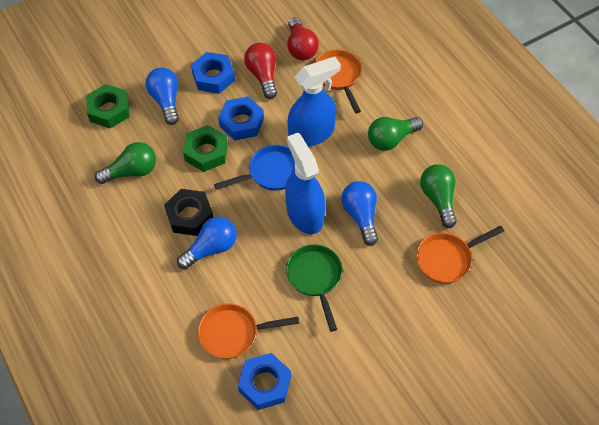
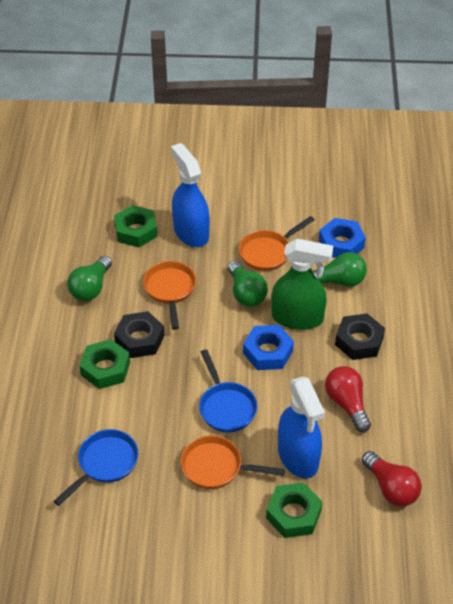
black nut: 1 -> 2
blue light bulb: 3 -> 0
blue nut: 3 -> 2
blue pan: 1 -> 2
green nut: 2 -> 3
green pan: 1 -> 0
green spray bottle: 0 -> 1

